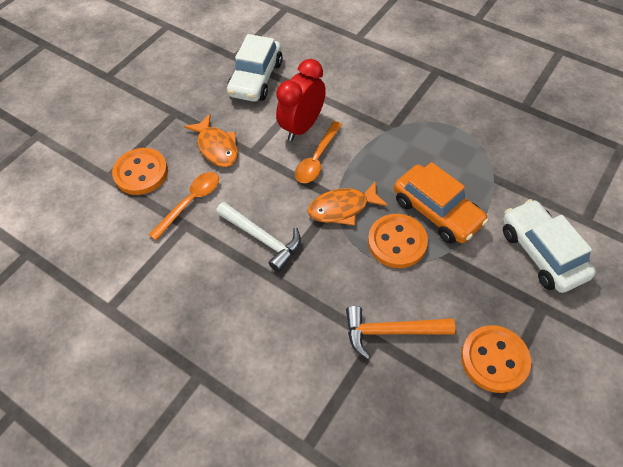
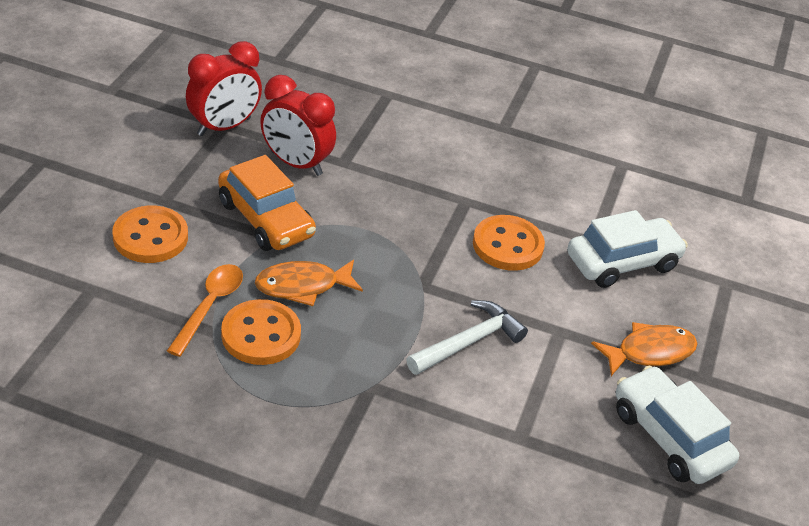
orange hammer: 1 -> 0
orange spoon: 2 -> 1
red clock: 1 -> 2

